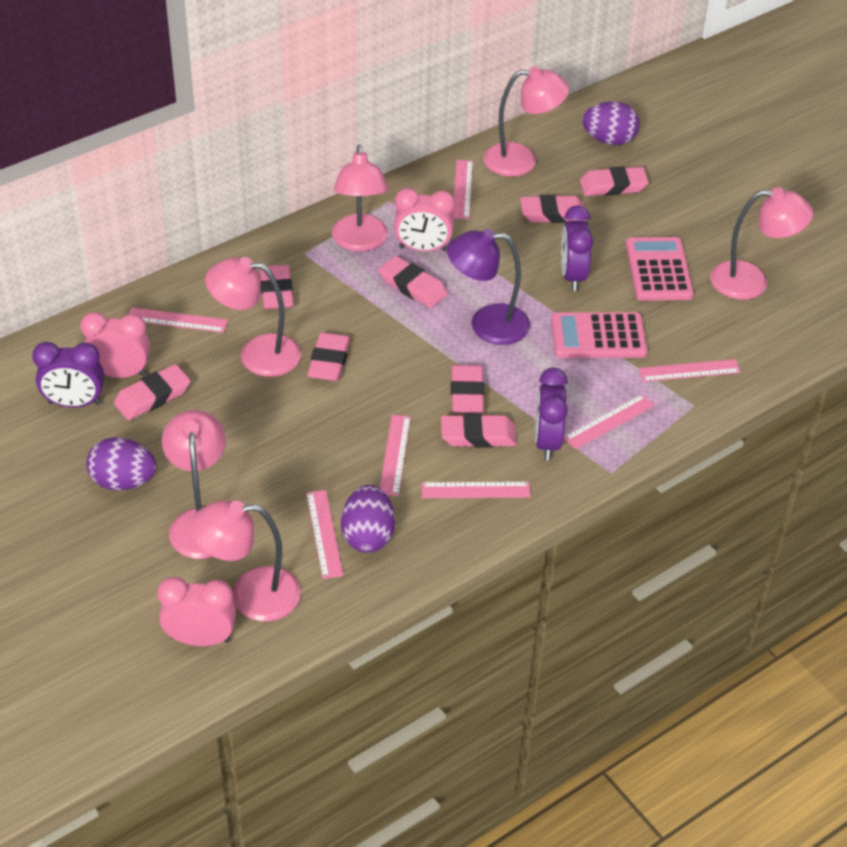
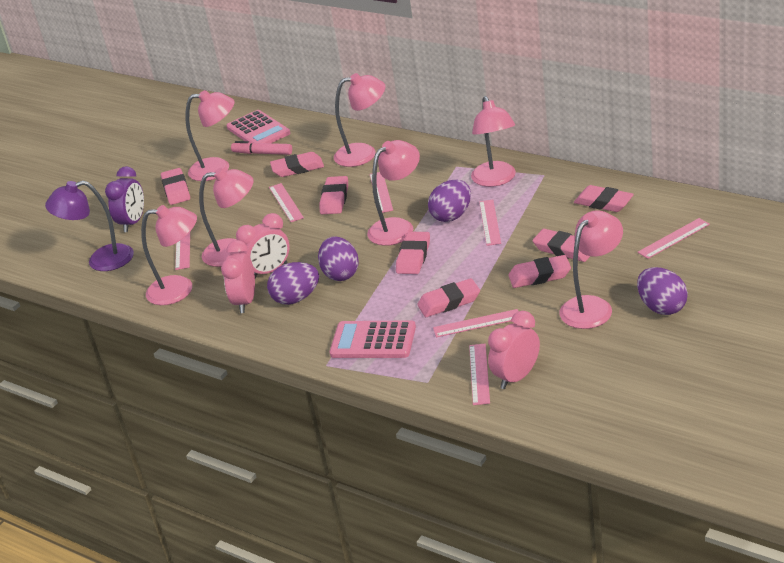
pink lamp: 6 -> 7
pink marker: 0 -> 1
purple clock: 3 -> 1
purple egg: 3 -> 4

